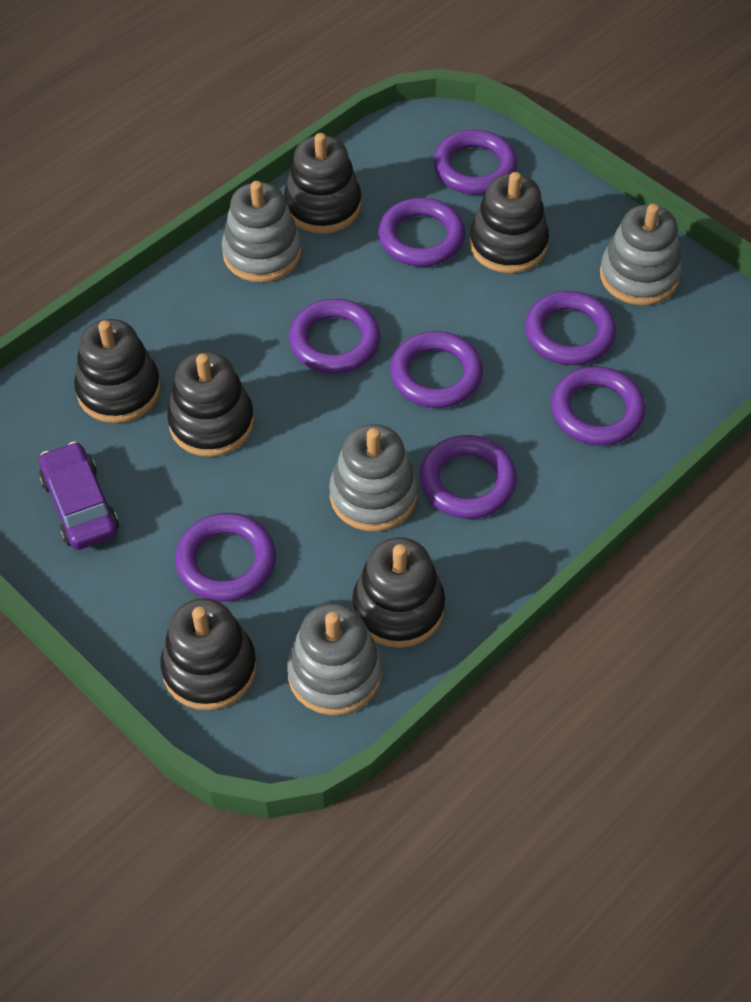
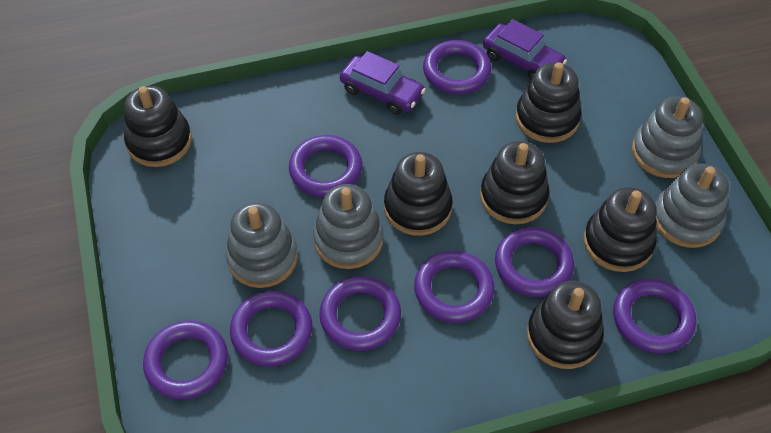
purple car: 1 -> 2

